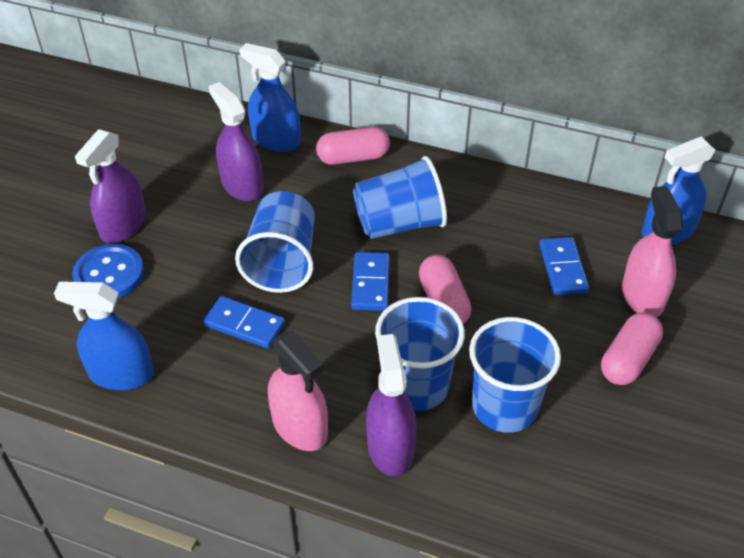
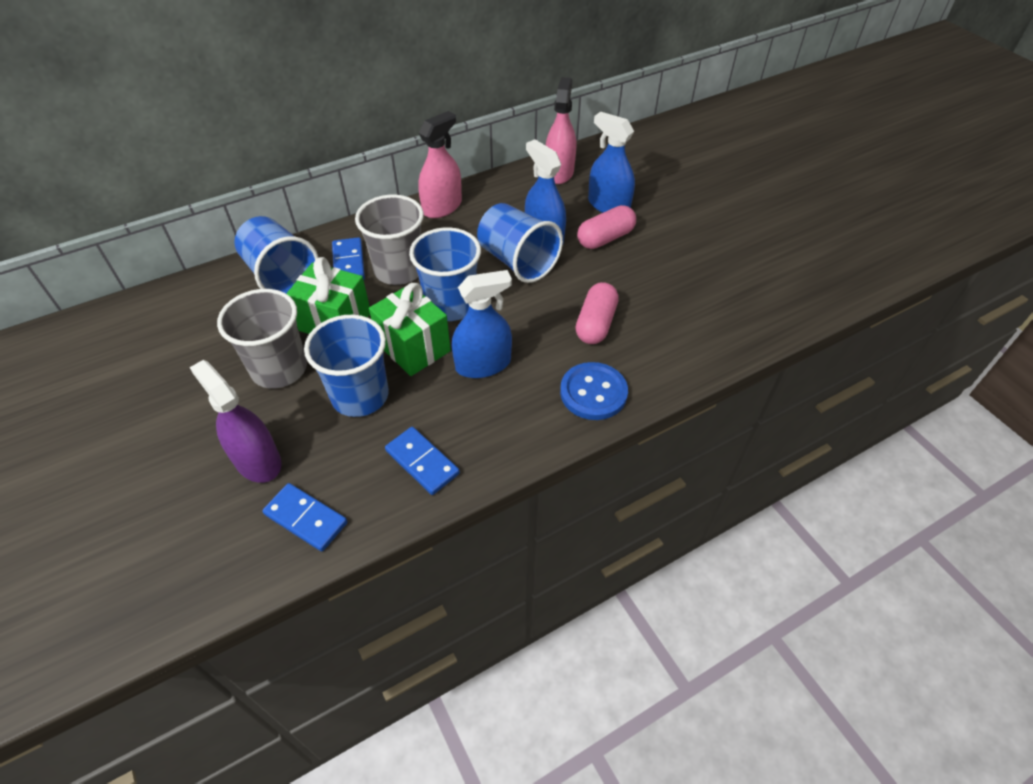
green gift: 0 -> 2
grey cup: 0 -> 2
pink capsule: 3 -> 2
purple spray bottle: 3 -> 1

